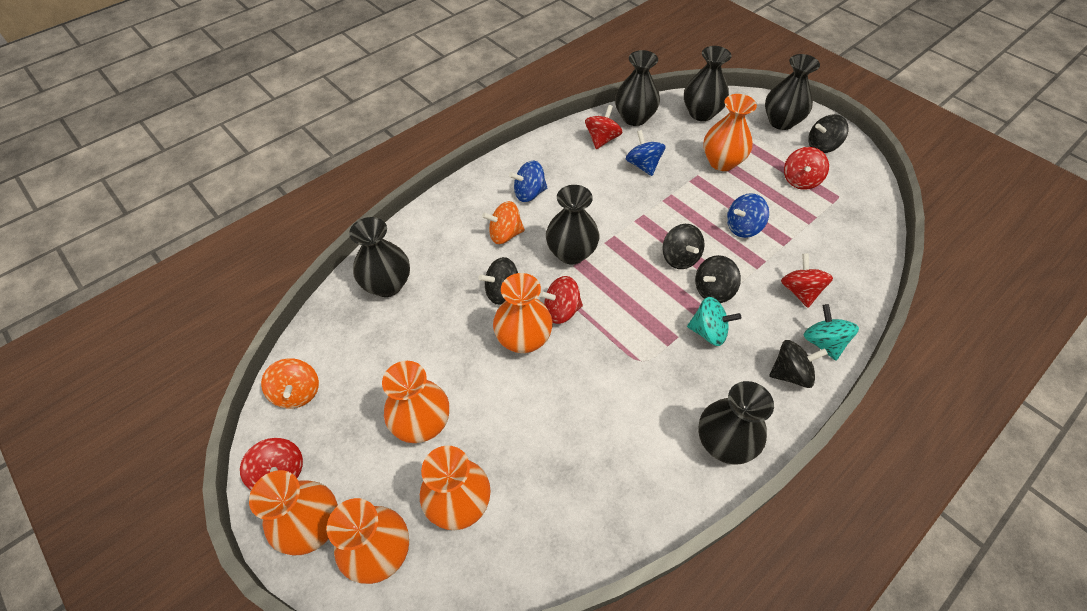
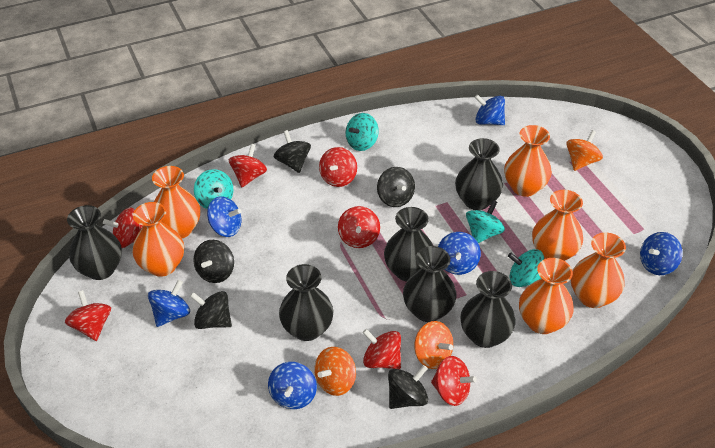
blue spinning top: 3 -> 6
orange spinning top: 2 -> 3
red spinning top: 5 -> 7
turquoise spinning top: 2 -> 4

